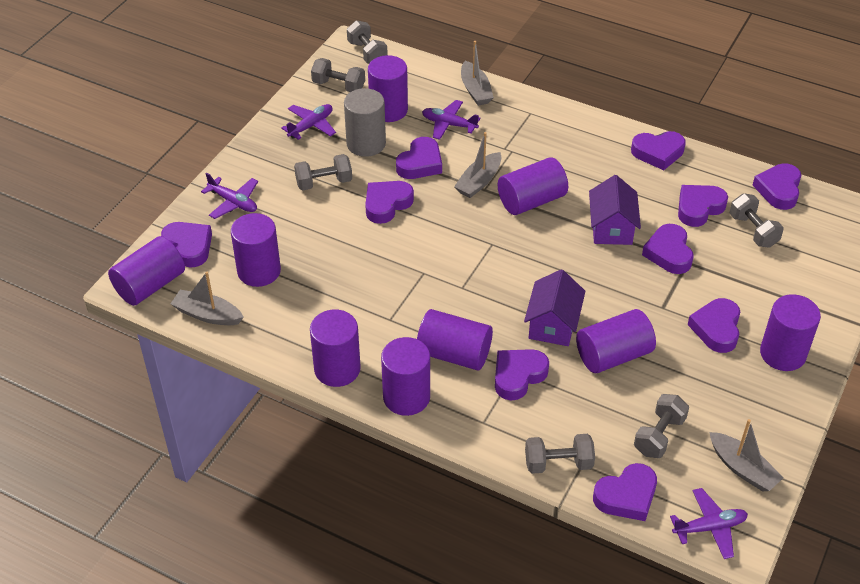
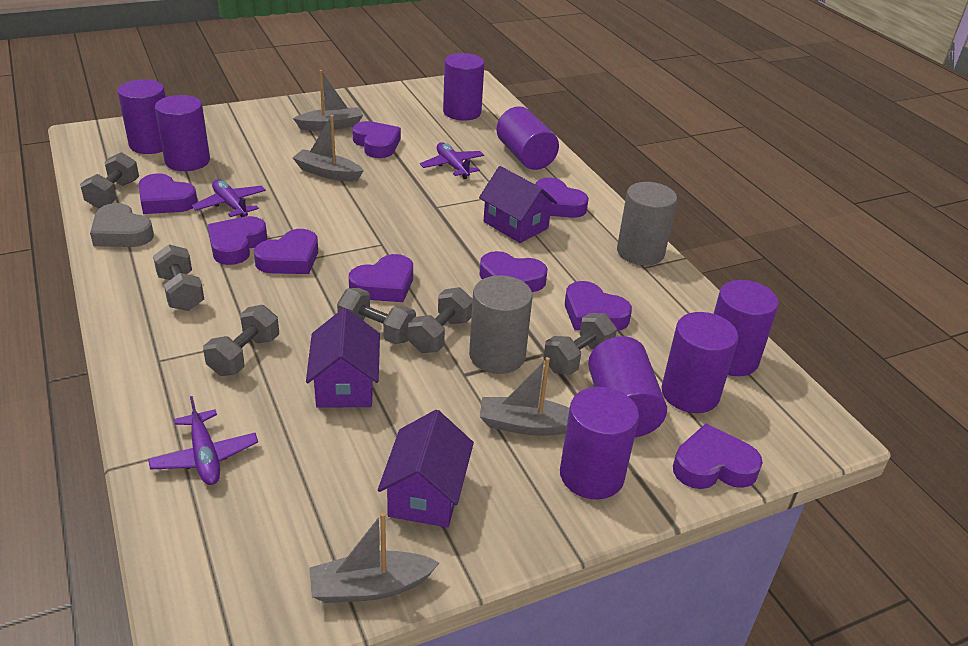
grey cylinder: 1 -> 2
grey heart: 0 -> 1
purple cylinder: 9 -> 8
purple heart: 10 -> 9
purple house: 2 -> 3
purple plane: 4 -> 3

